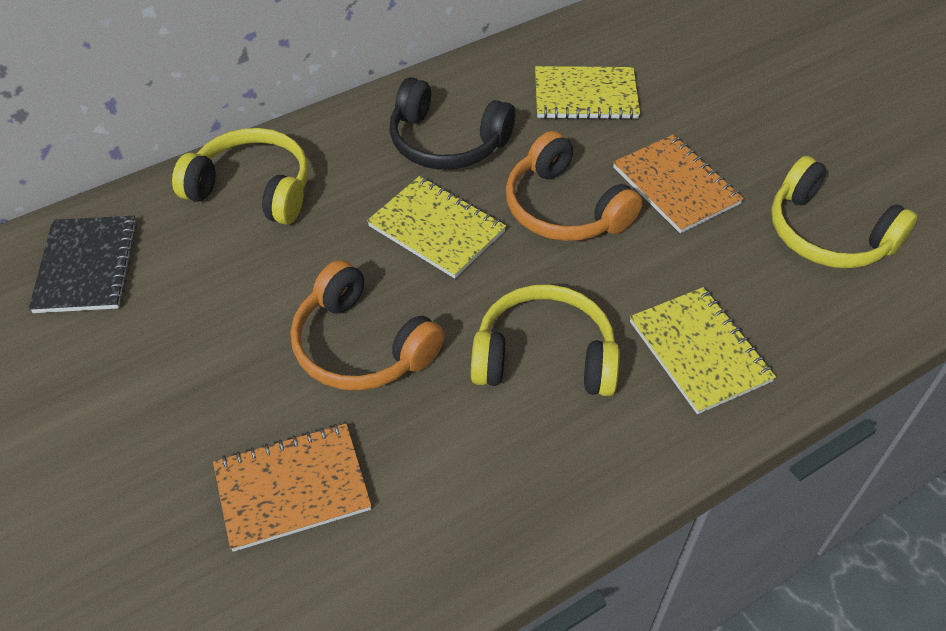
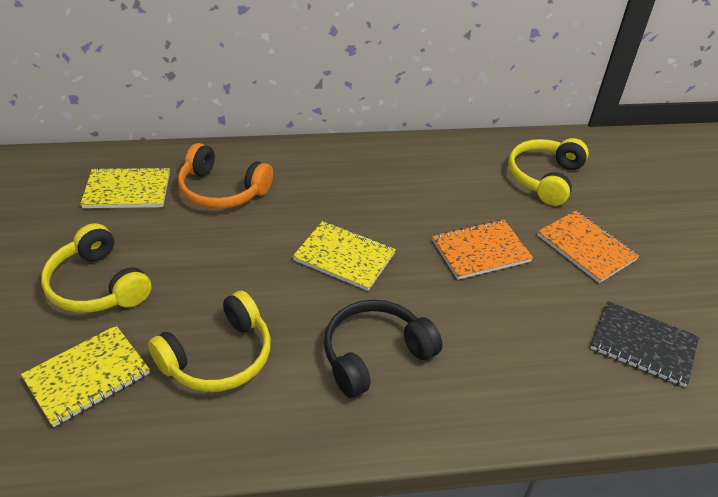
orange headphones: 2 -> 1

